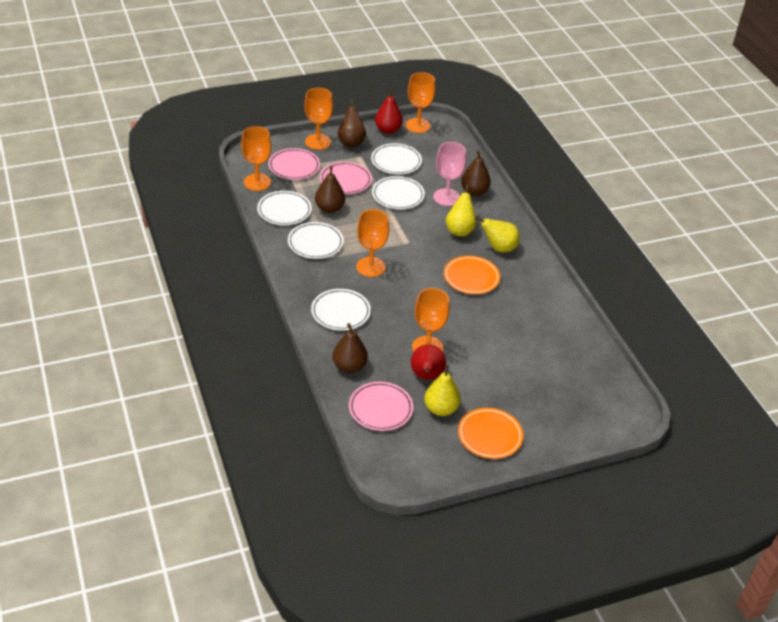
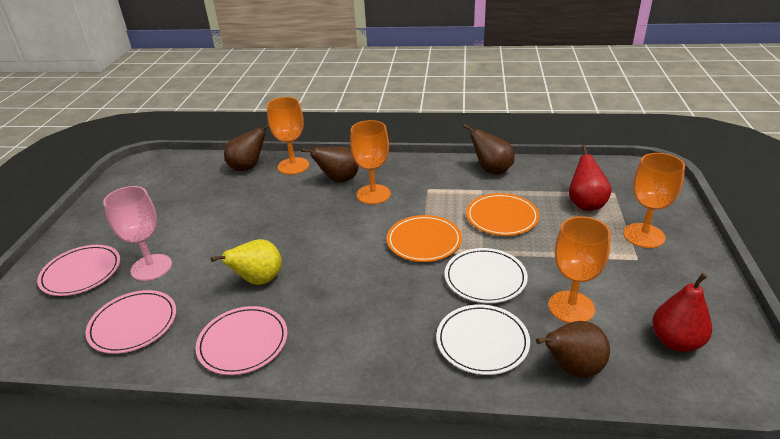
orange goblet: 5 -> 4
white plate: 5 -> 2
yellow pear: 3 -> 1

